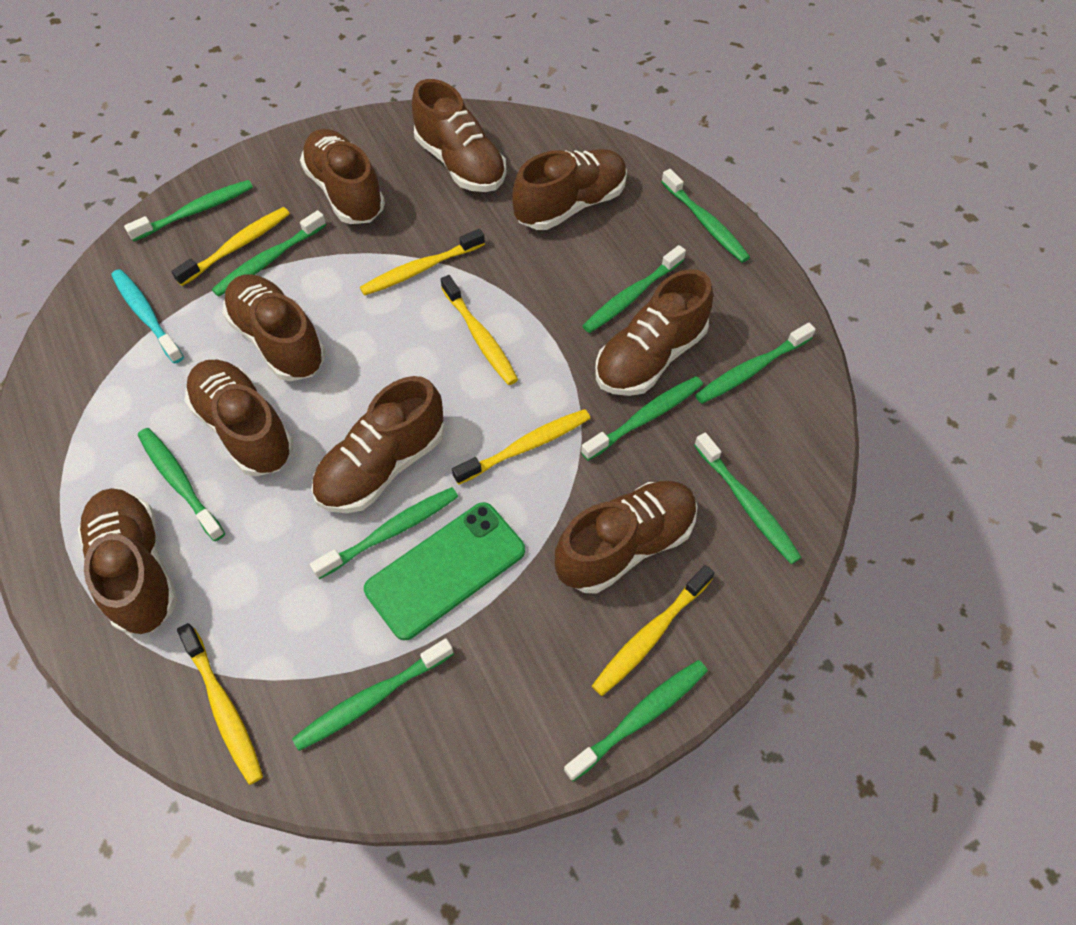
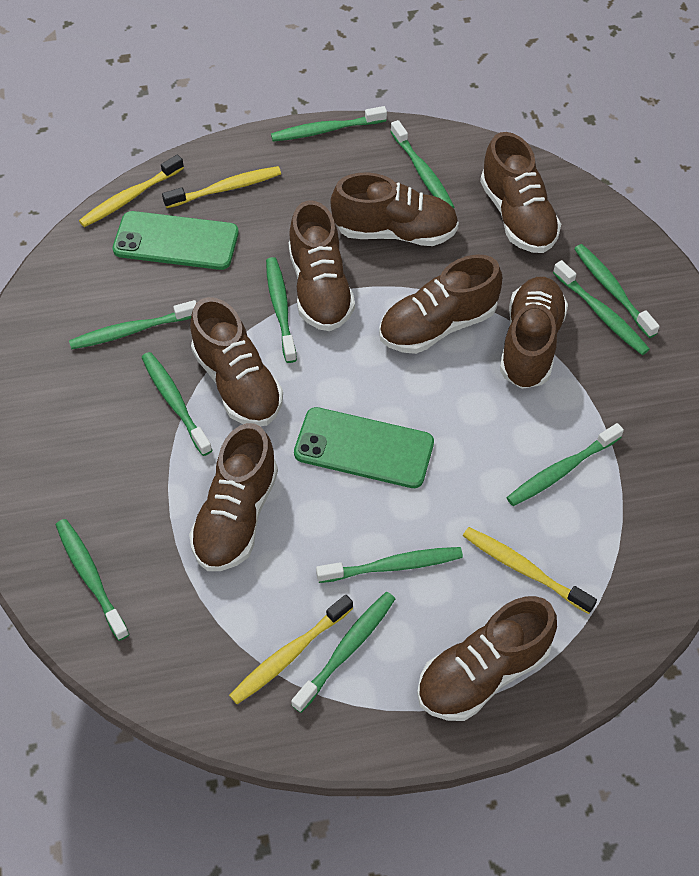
brown shoe: 9 -> 8
green phone: 1 -> 2
turquoise toothbrush: 1 -> 0
yellow toothbrush: 6 -> 4

